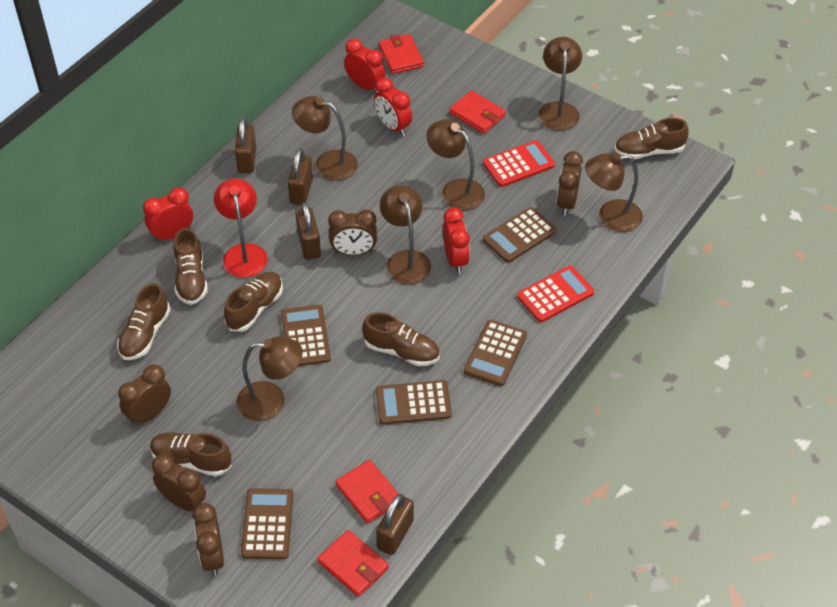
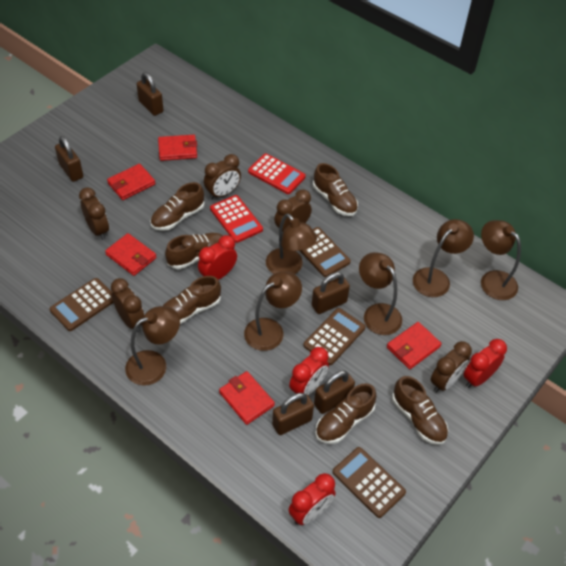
brown calculator: 5 -> 4
brown padlock: 4 -> 5
red lamp: 1 -> 0
red wallet: 4 -> 5

